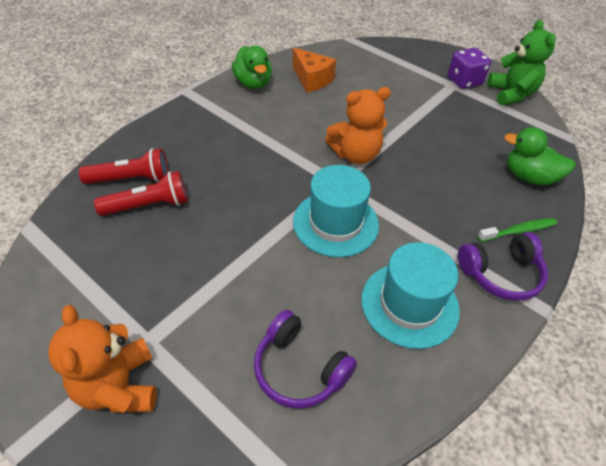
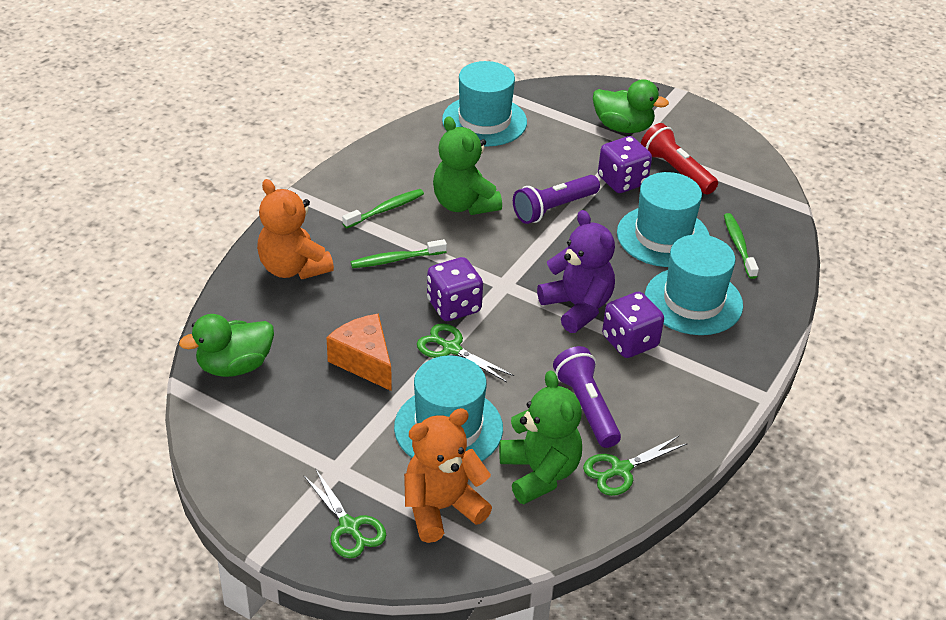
green scissors: 0 -> 3
green teddy bear: 1 -> 2
green toothbrush: 1 -> 3
purple dice: 1 -> 3
purple flashlight: 0 -> 2
purple headphones: 2 -> 0
purple teddy bear: 0 -> 1
red flashlight: 2 -> 1
turquoise hat: 2 -> 4

